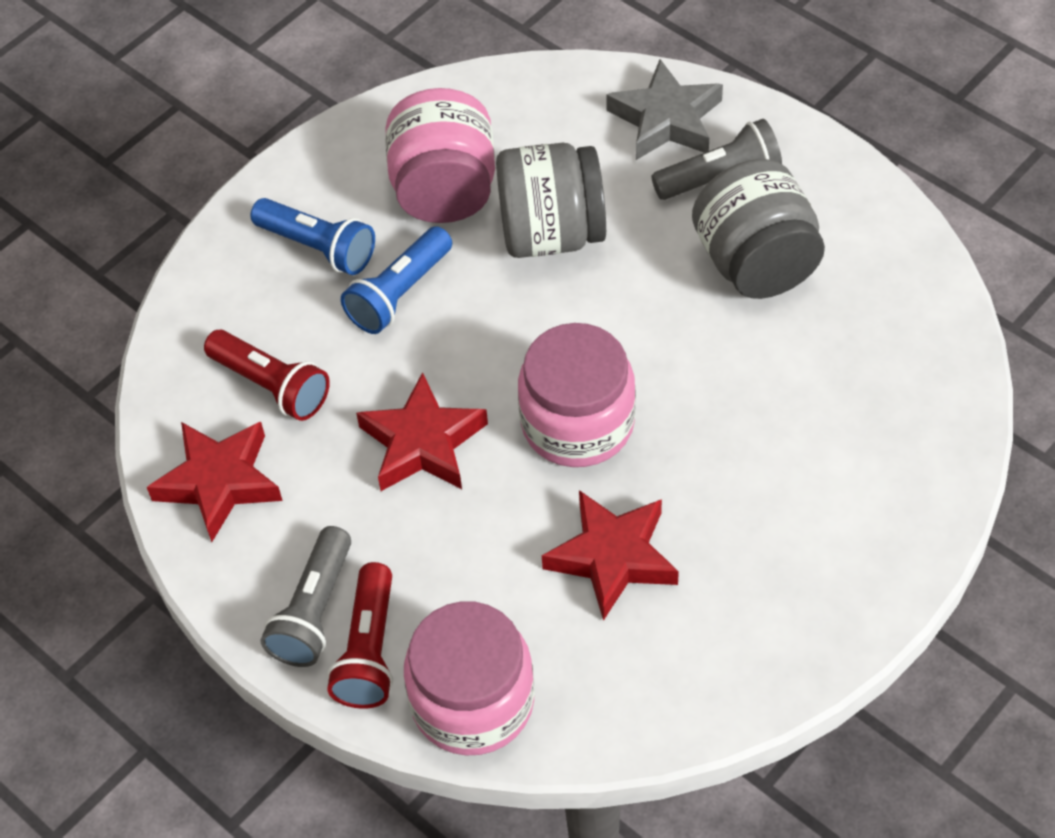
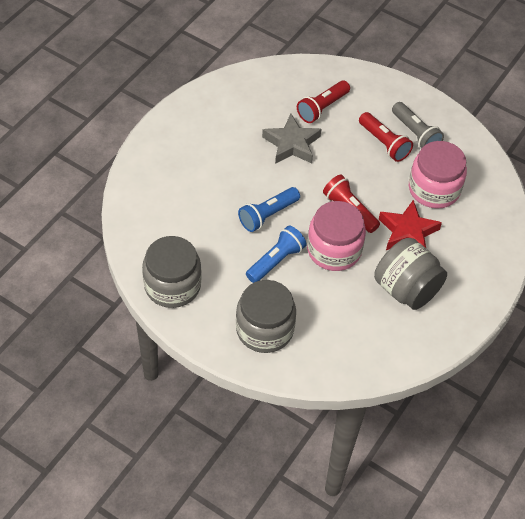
grey flashlight: 2 -> 1
grey jar: 2 -> 3
pink jar: 3 -> 2
red flashlight: 2 -> 3
red star: 3 -> 1

